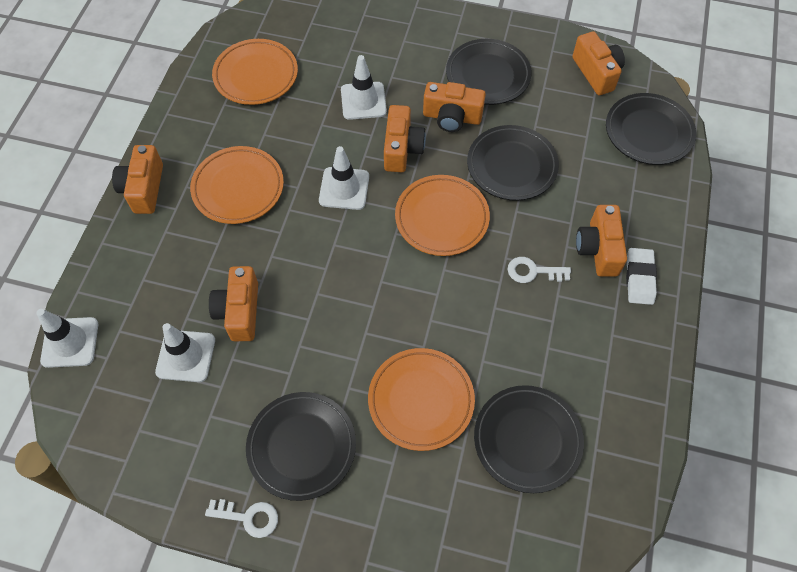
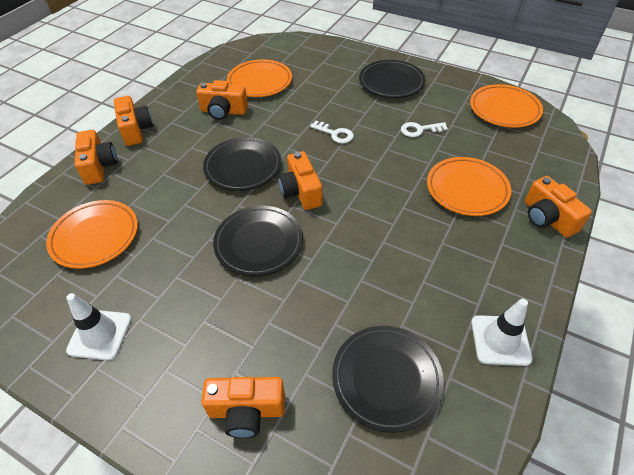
black plate: 5 -> 4
white eraser: 1 -> 0
white traffic cone: 4 -> 2

